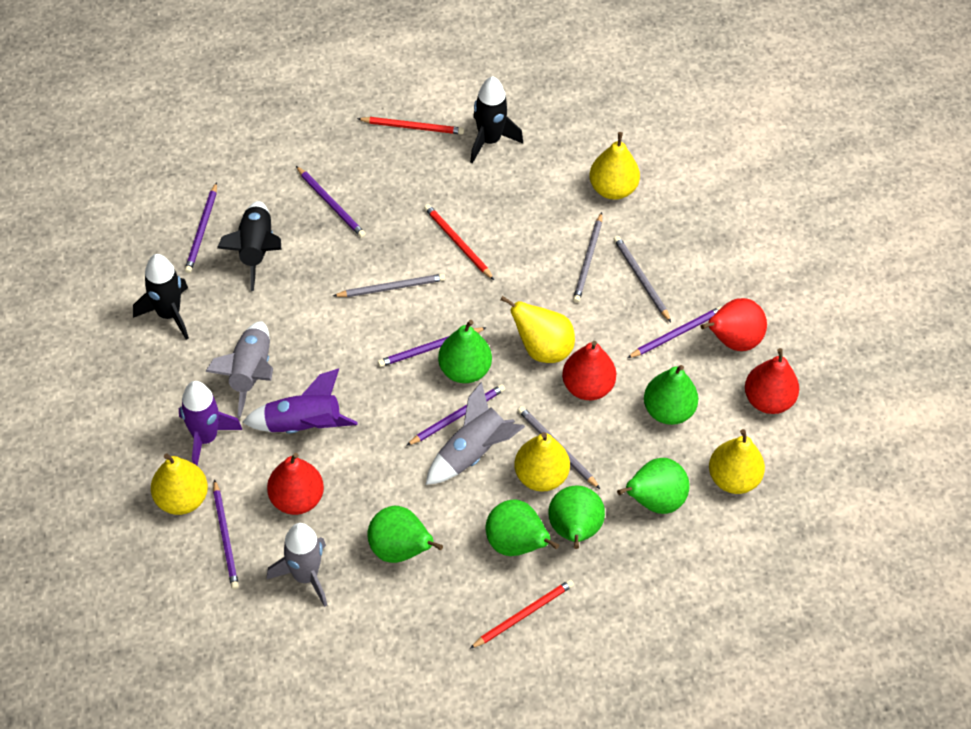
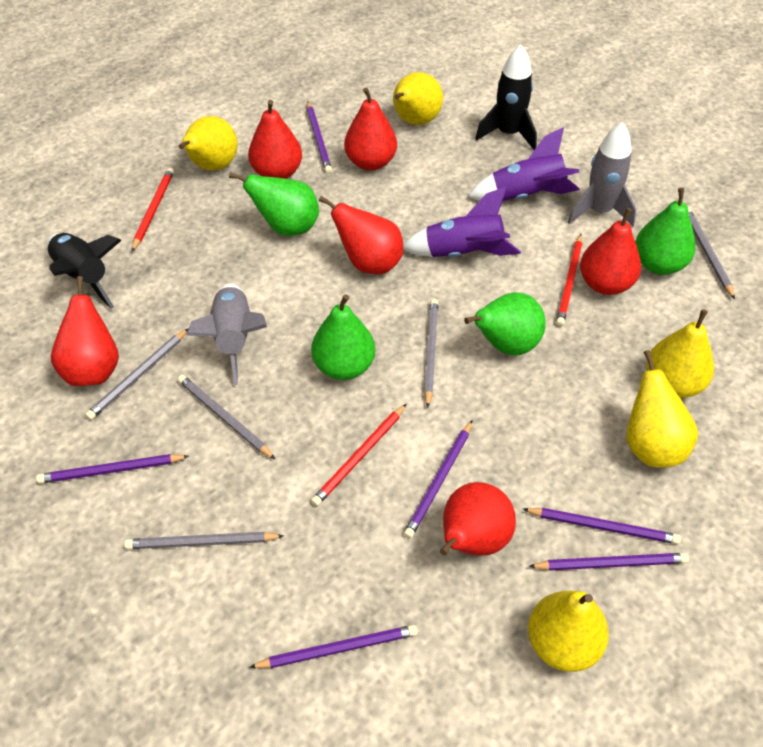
black rocket: 3 -> 2
green pear: 6 -> 4
grey pencil: 4 -> 5
grey rocket: 3 -> 2
red pear: 4 -> 6

